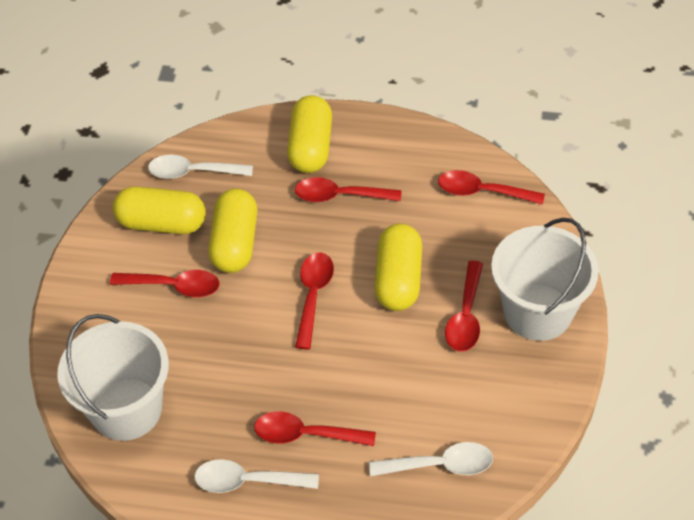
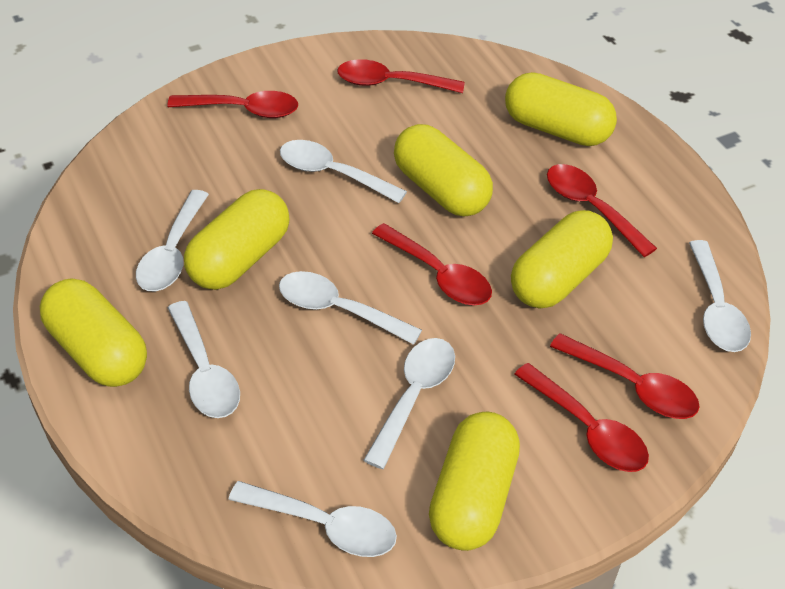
white bucket: 2 -> 0
white spoon: 3 -> 7
yellow capsule: 4 -> 6

